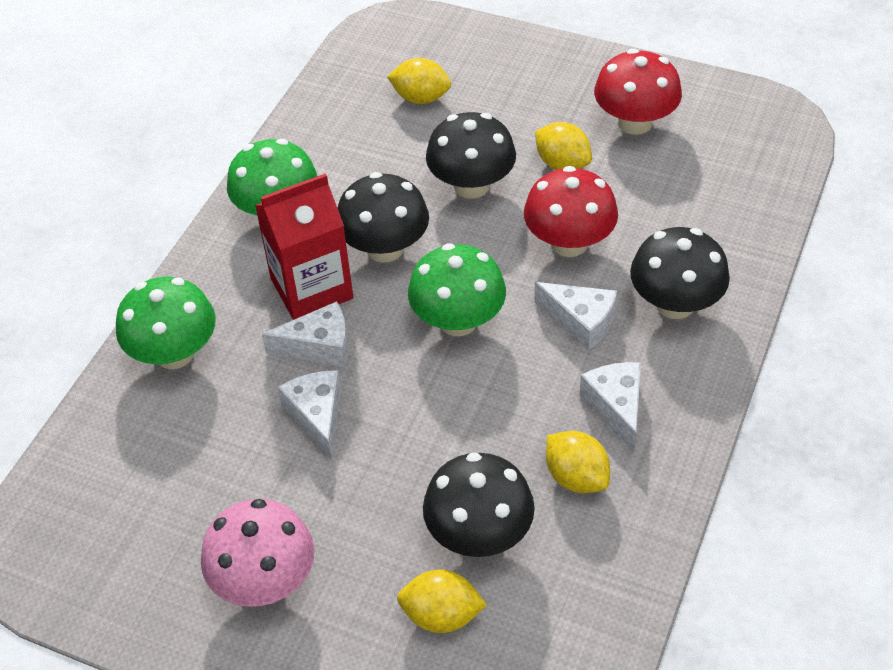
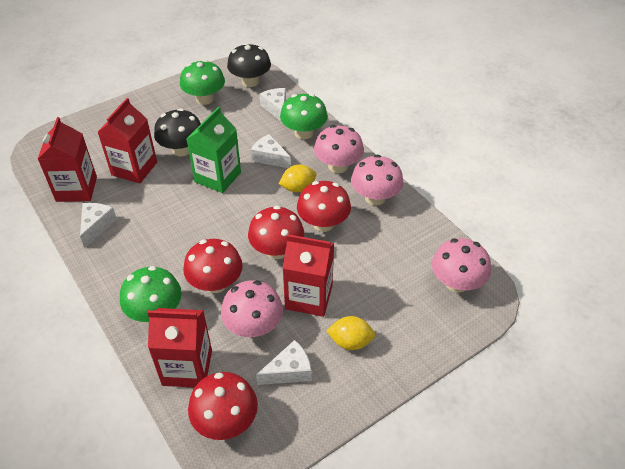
black mushroom: 4 -> 2
green carton: 0 -> 1
pink mushroom: 1 -> 4
red carton: 1 -> 4
red mushroom: 2 -> 4
yellow lemon: 4 -> 2

